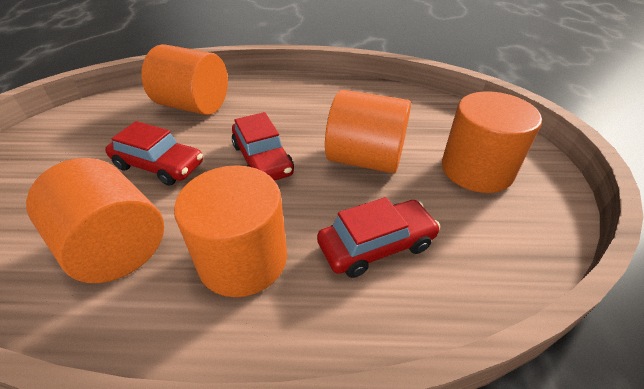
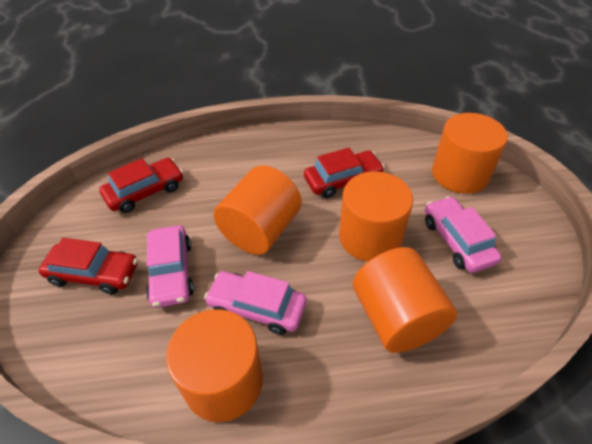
pink car: 0 -> 3

